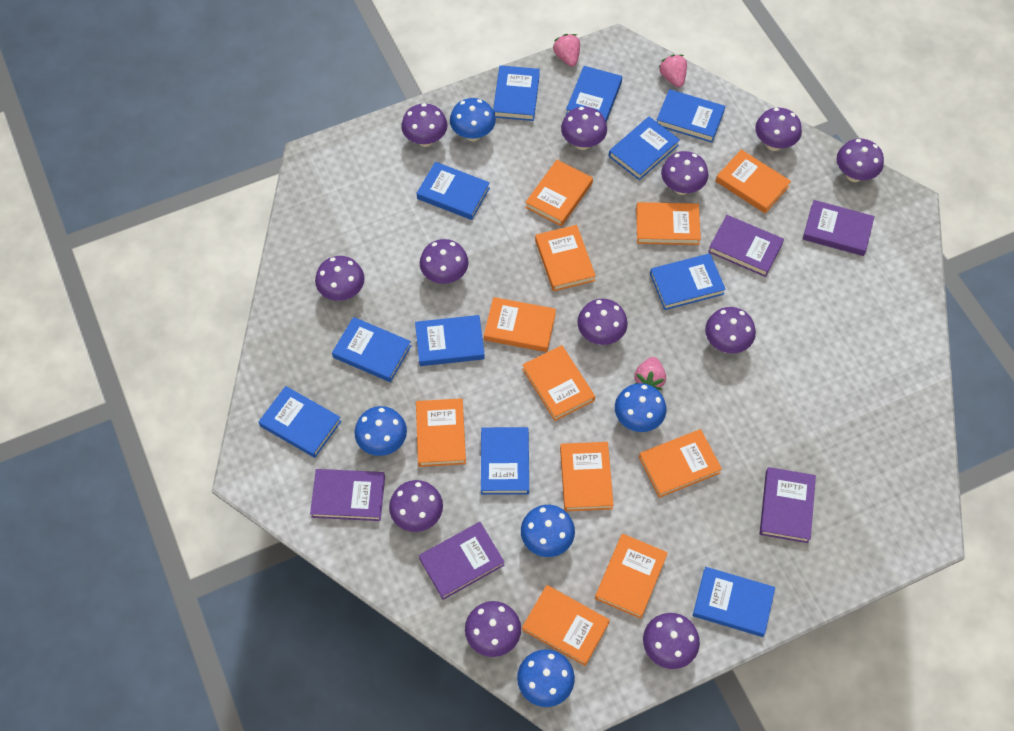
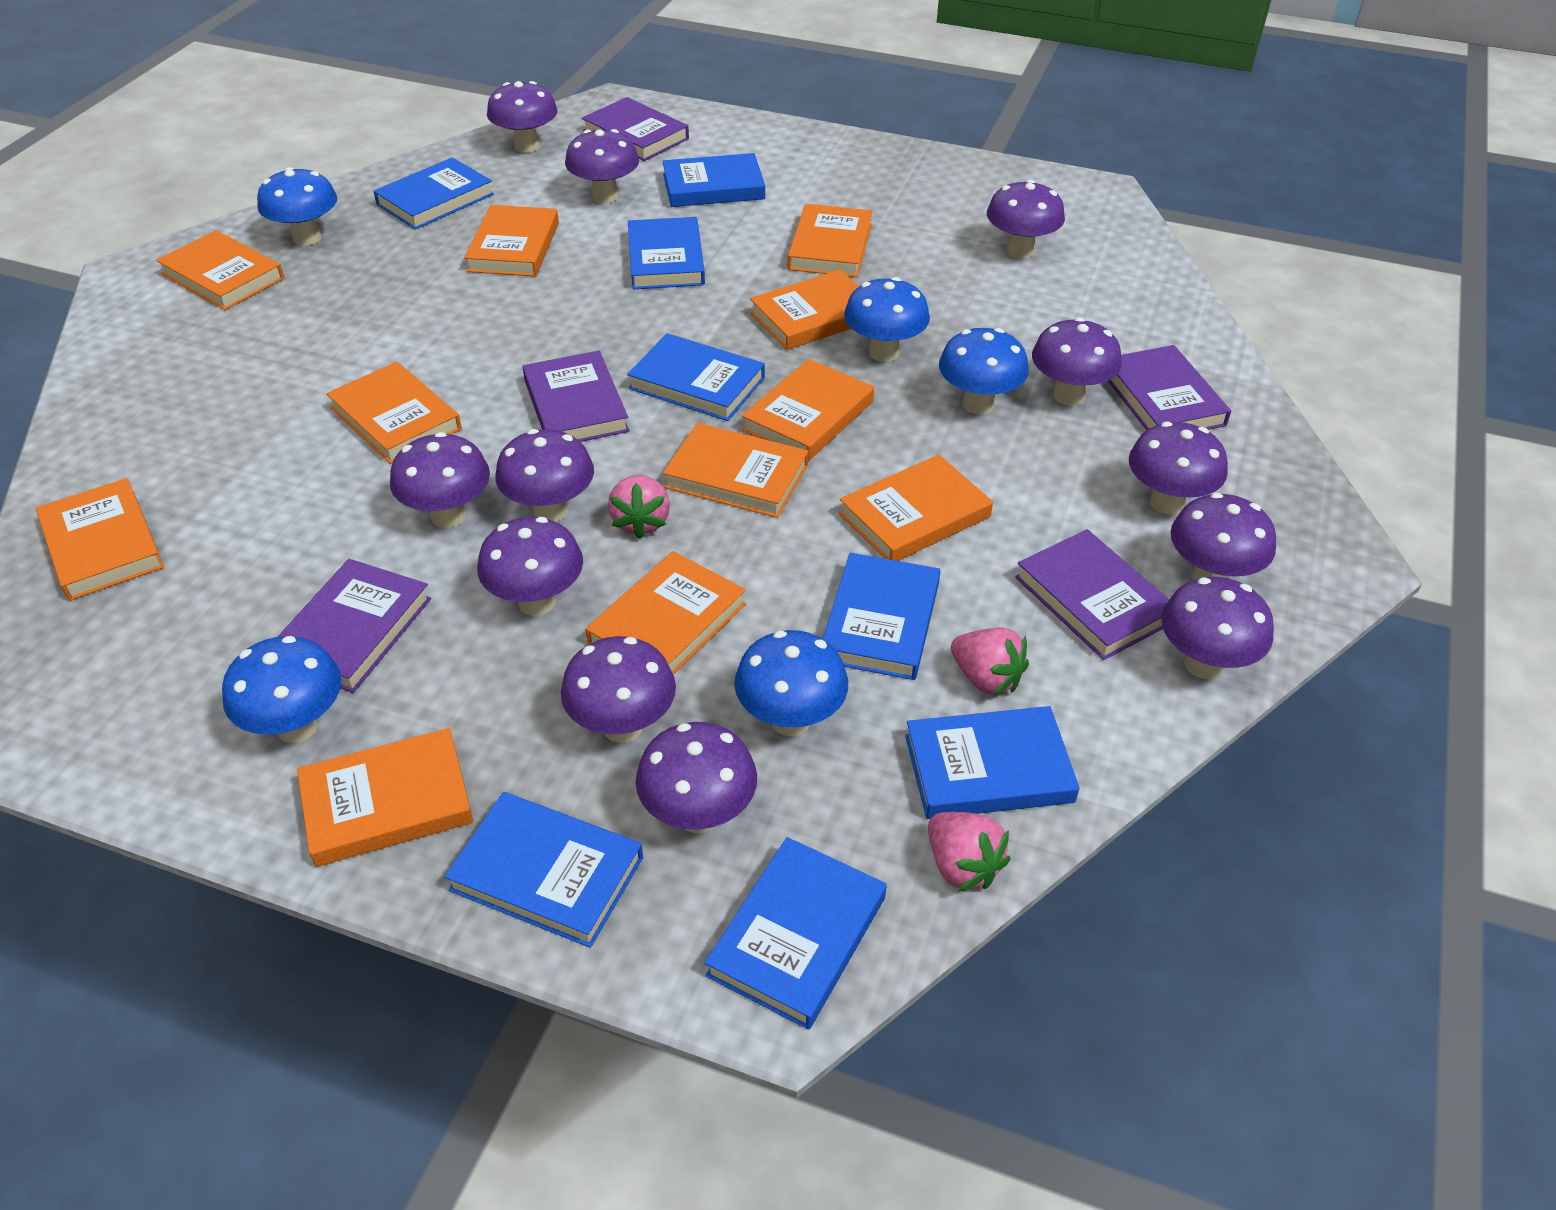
blue book: 11 -> 8

